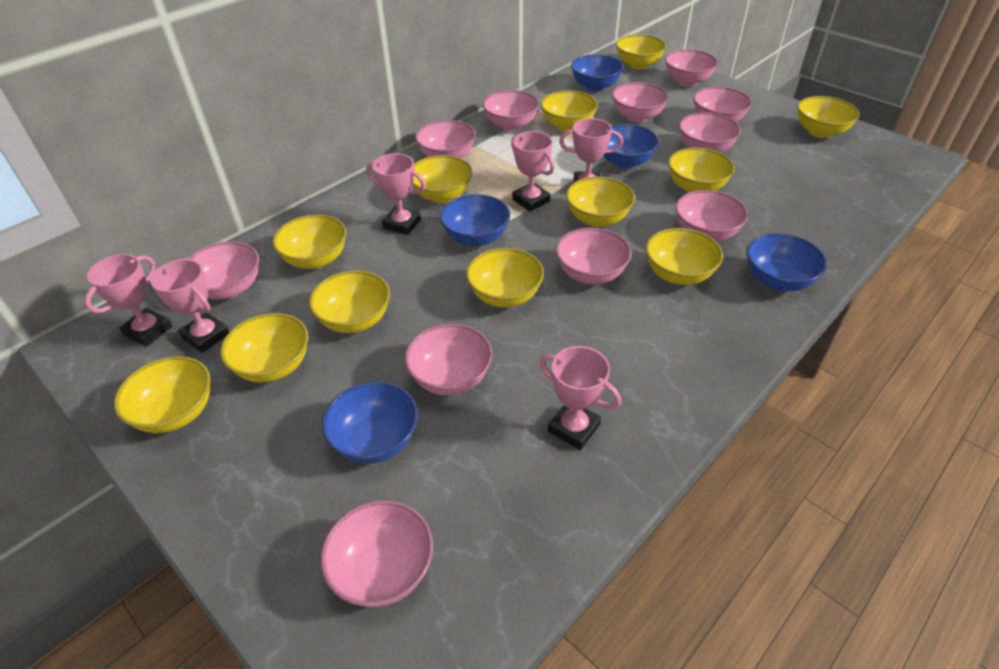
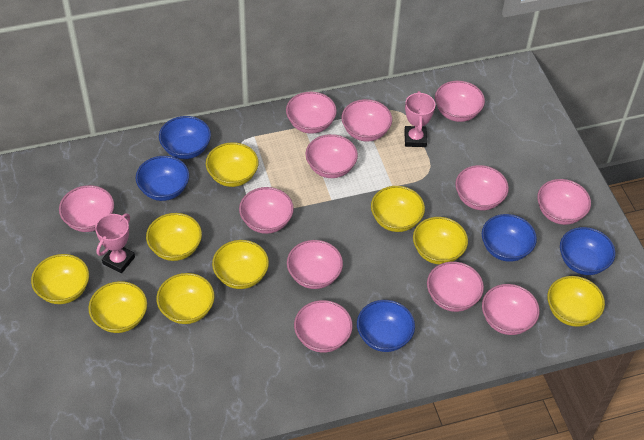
pink bowl: 11 -> 12
pink trophy: 6 -> 2
yellow bowl: 12 -> 9

